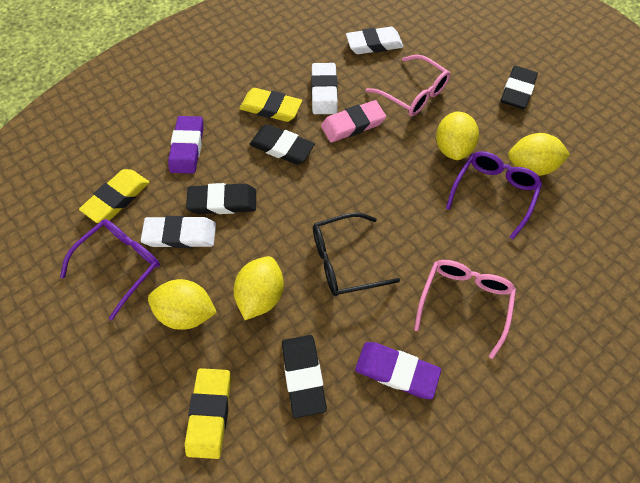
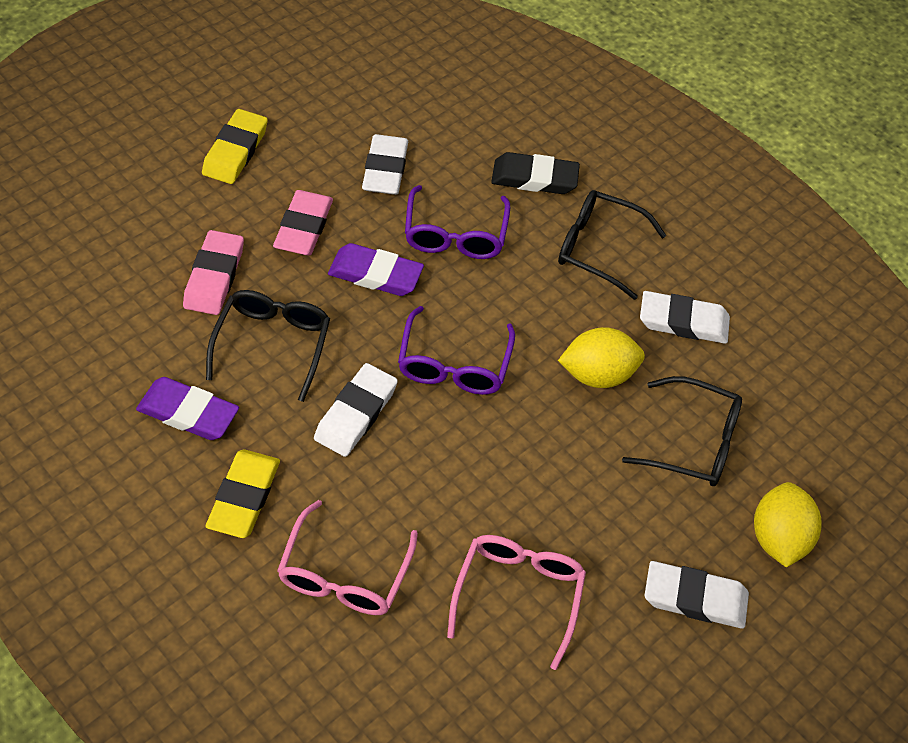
black eraser: 4 -> 1
black glasses: 1 -> 3
pink eraser: 1 -> 2
white eraser: 3 -> 4
yellow eraser: 3 -> 2
yellow lemon: 4 -> 2

